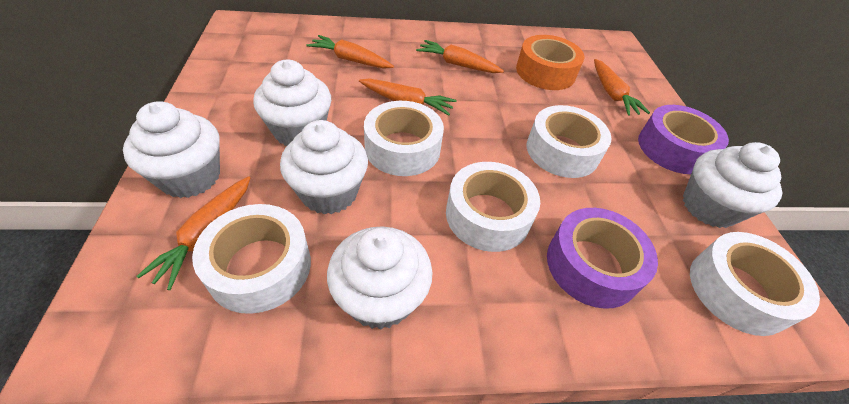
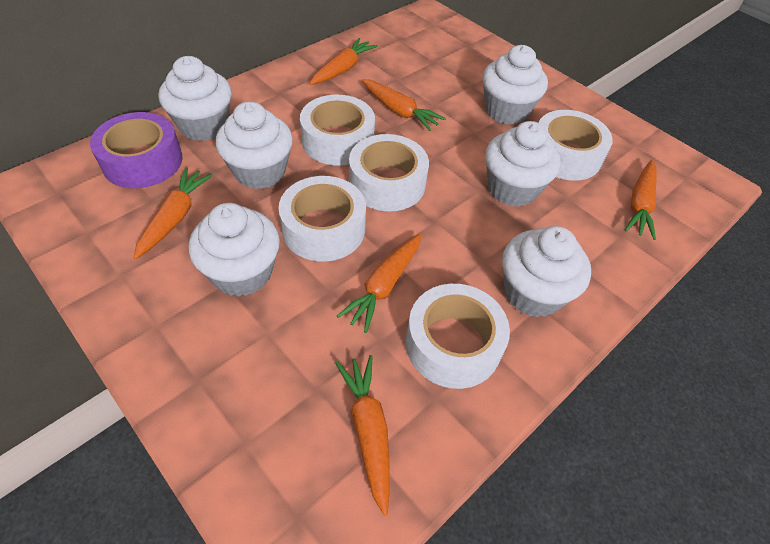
orange carrot: 5 -> 6
orange tape: 1 -> 0
purple tape: 2 -> 1
white cupcake: 5 -> 6

